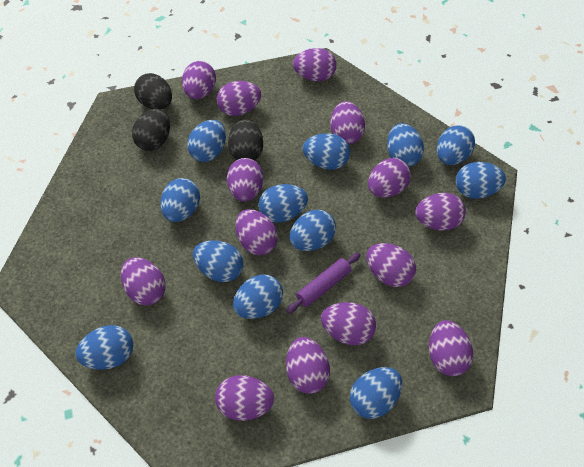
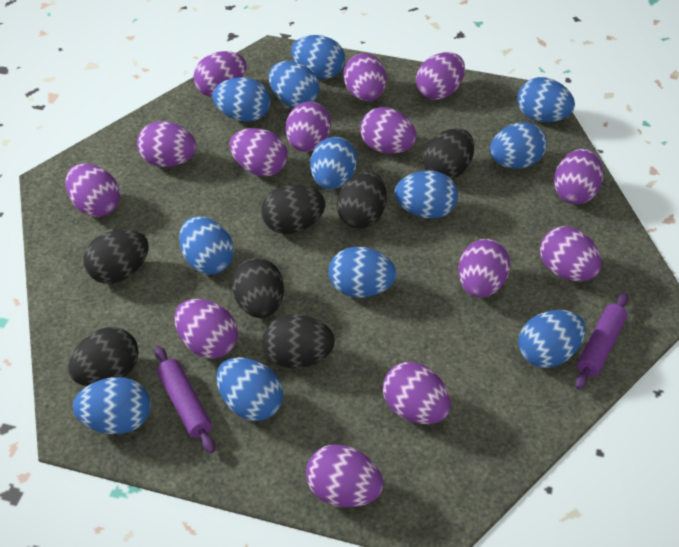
black egg: 3 -> 7
purple rolling pin: 1 -> 2

